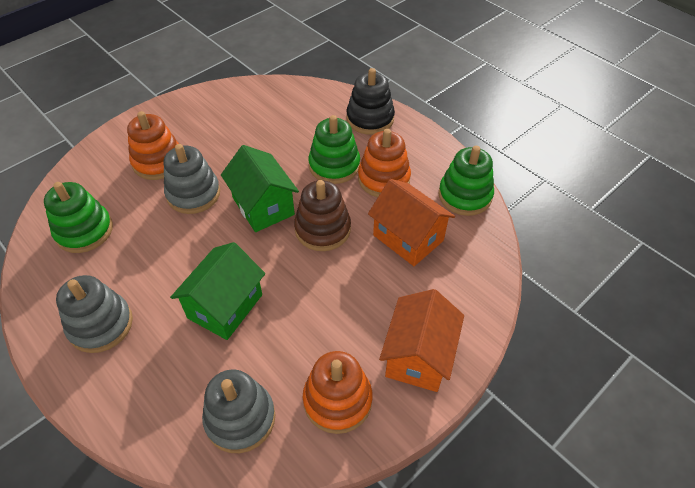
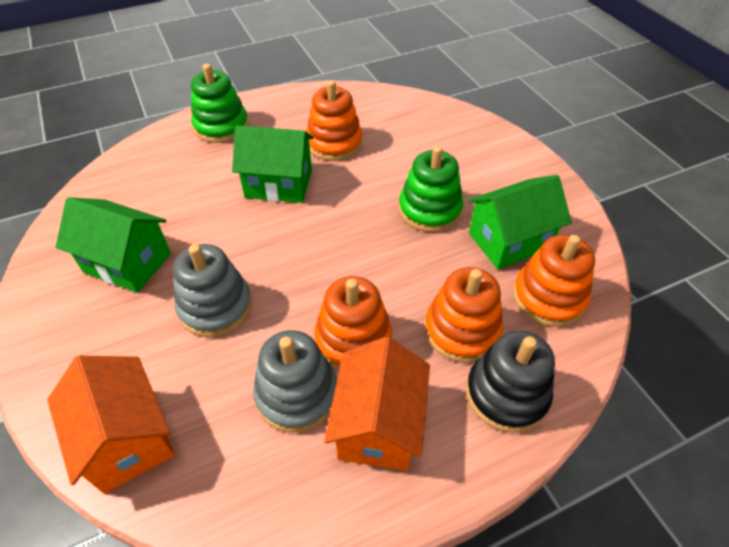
brown stacking toy: 1 -> 0
green house: 2 -> 3
green stacking toy: 3 -> 2
grey stacking toy: 3 -> 2
orange stacking toy: 3 -> 4

